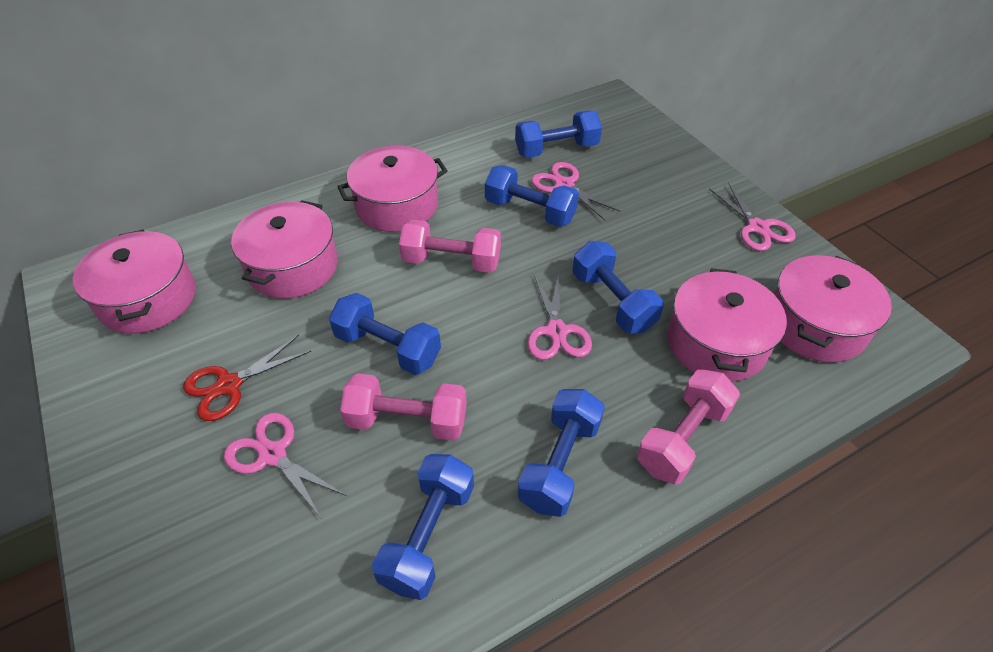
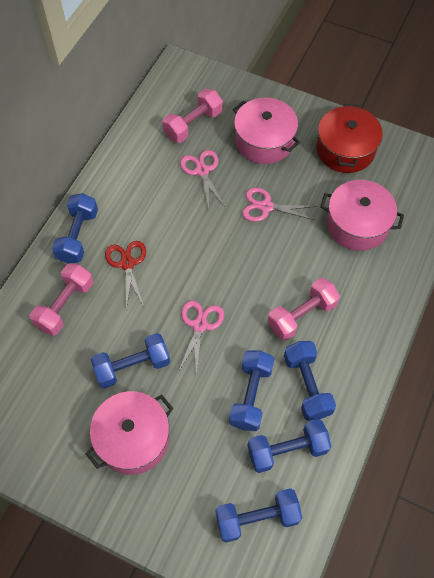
pink pot: 5 -> 3
pink scissors: 4 -> 3
red pot: 0 -> 1

